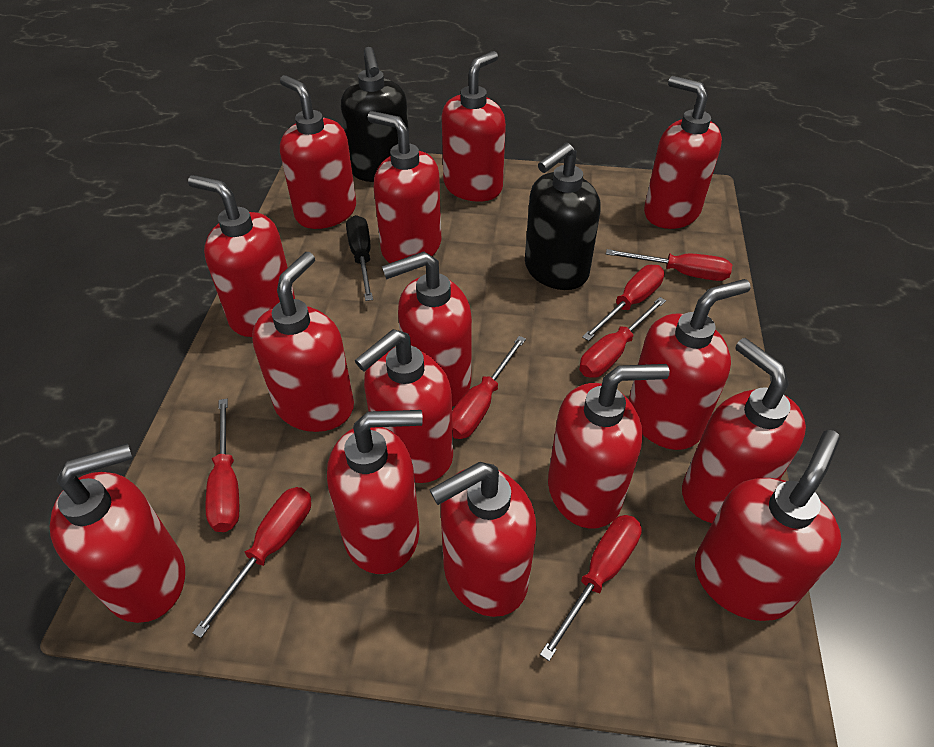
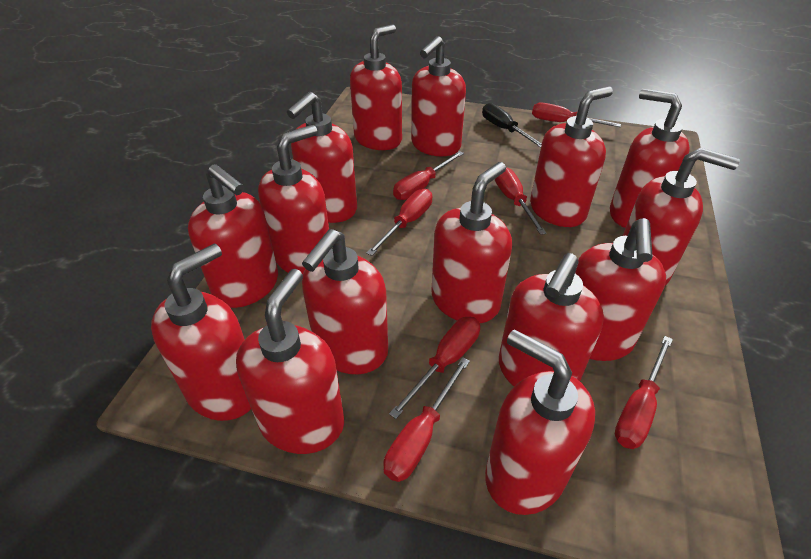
black soap dispenser: 2 -> 0

